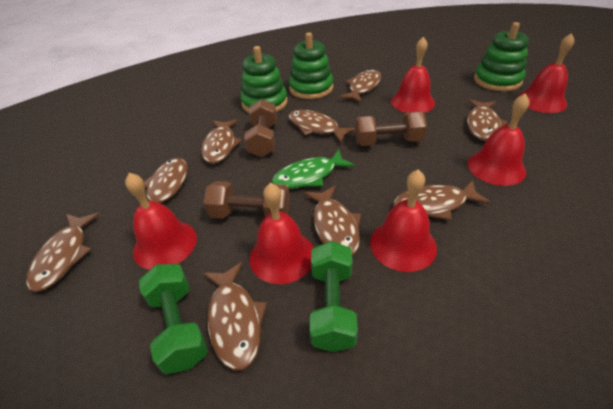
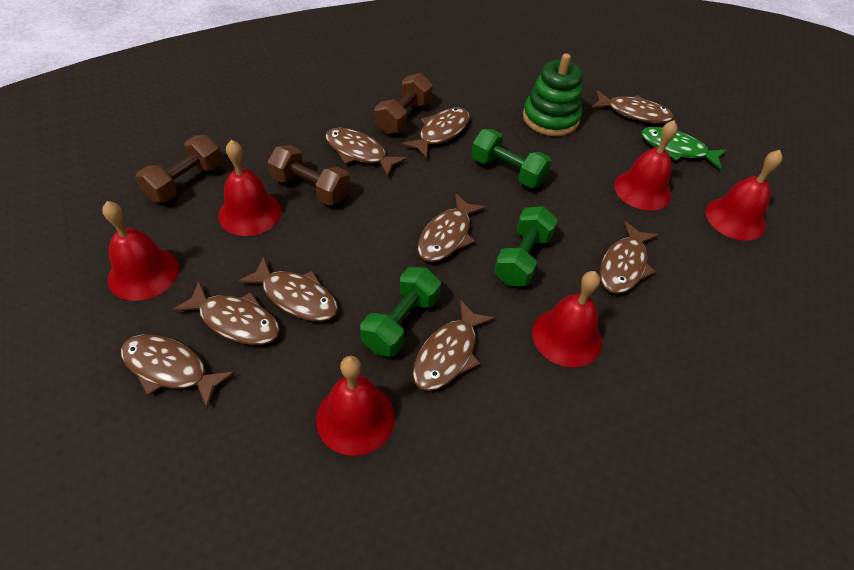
green dumbbell: 2 -> 3
green stacking toy: 3 -> 1

